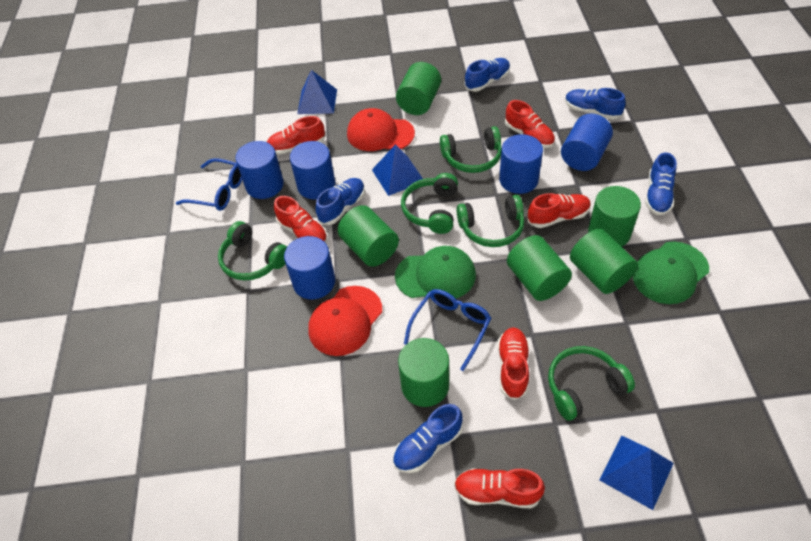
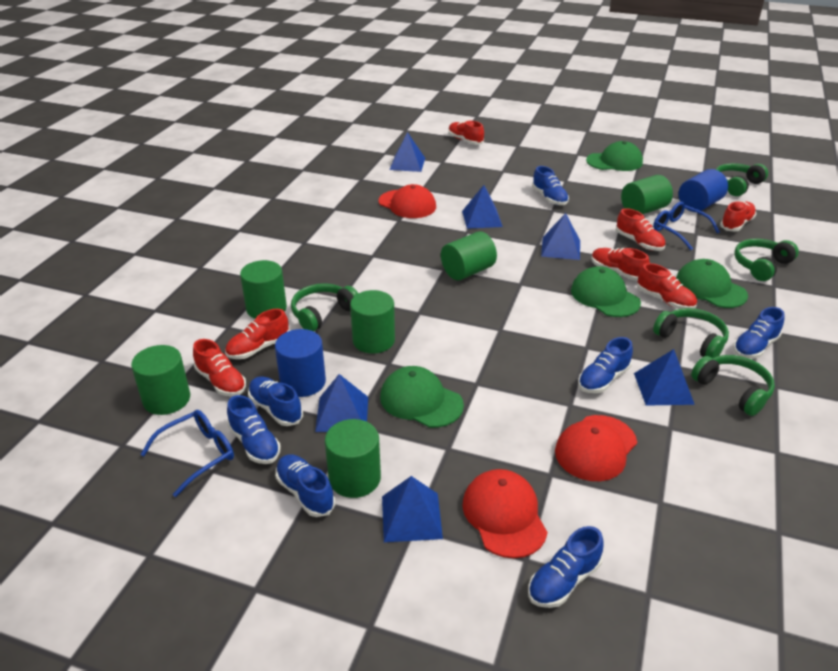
blue cylinder: 5 -> 2
blue pyramid: 3 -> 6
blue shoe: 5 -> 7
green cap: 2 -> 4
red cap: 2 -> 3
red shoe: 6 -> 7

